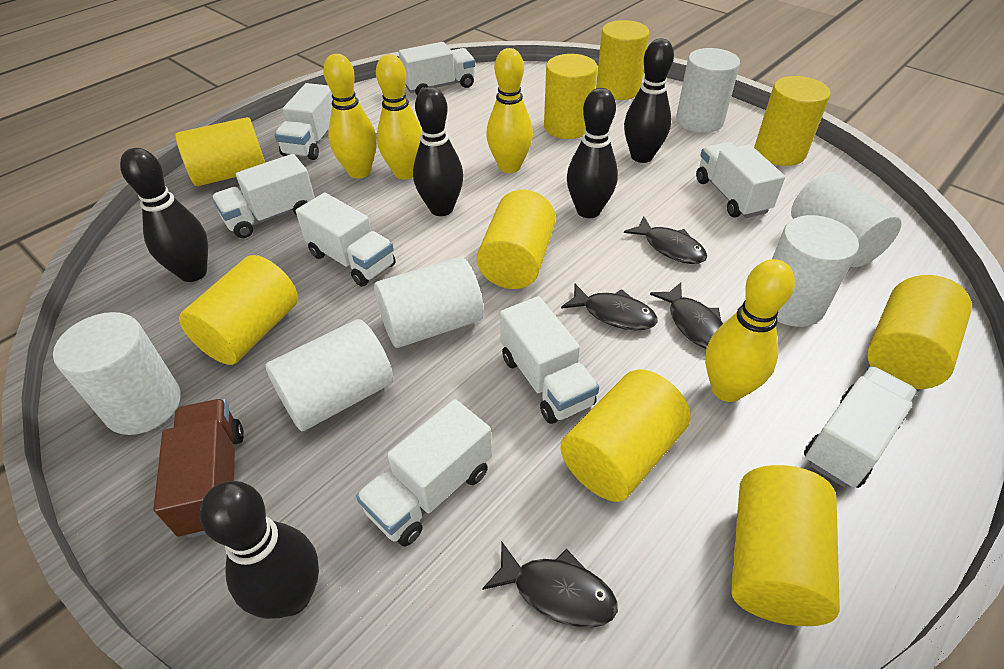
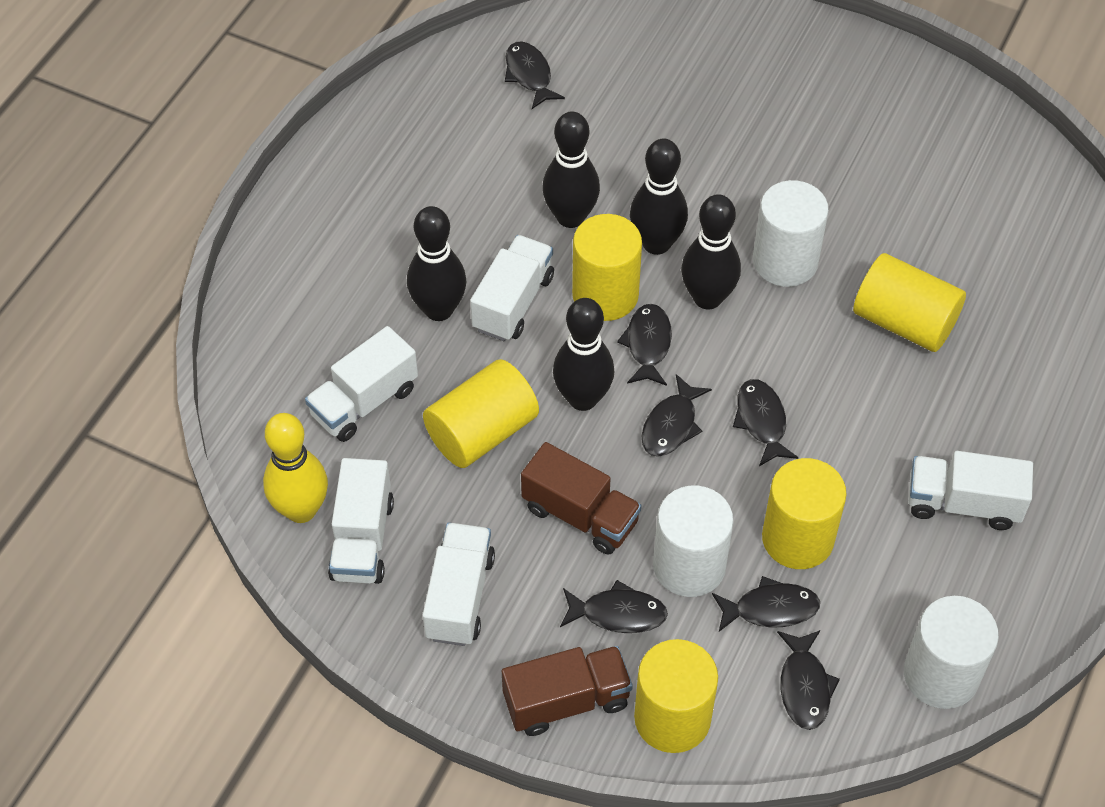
black fish: 4 -> 7
brown truck: 1 -> 2
white cylinder: 6 -> 3
white truck: 8 -> 5
yellow bowling pin: 4 -> 1
yellow cylinder: 9 -> 5

